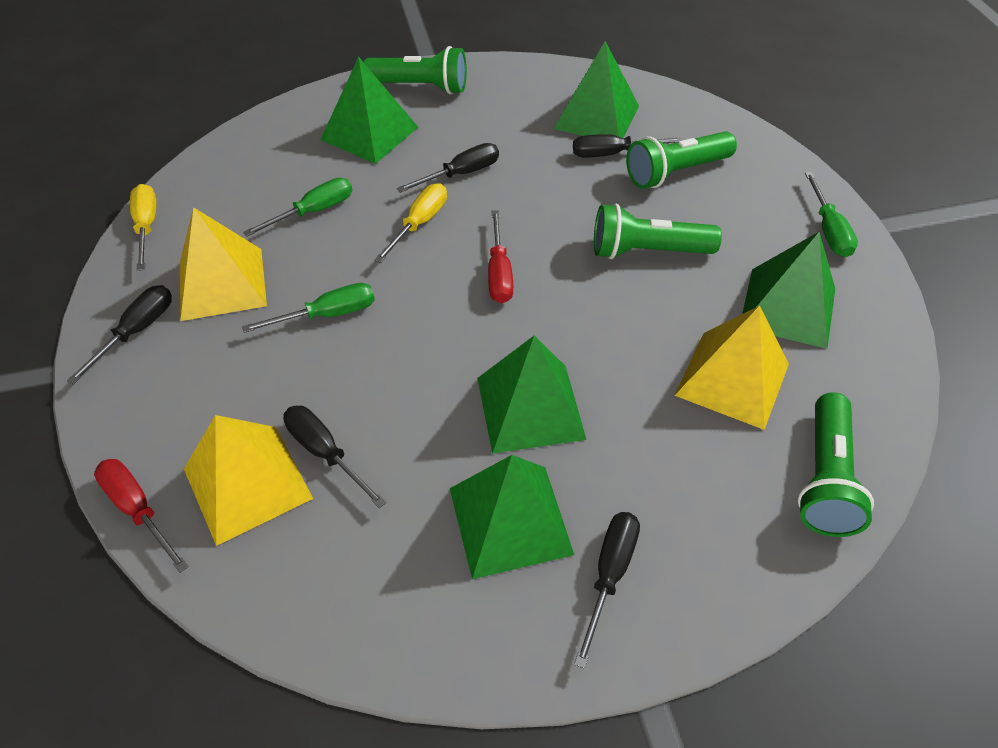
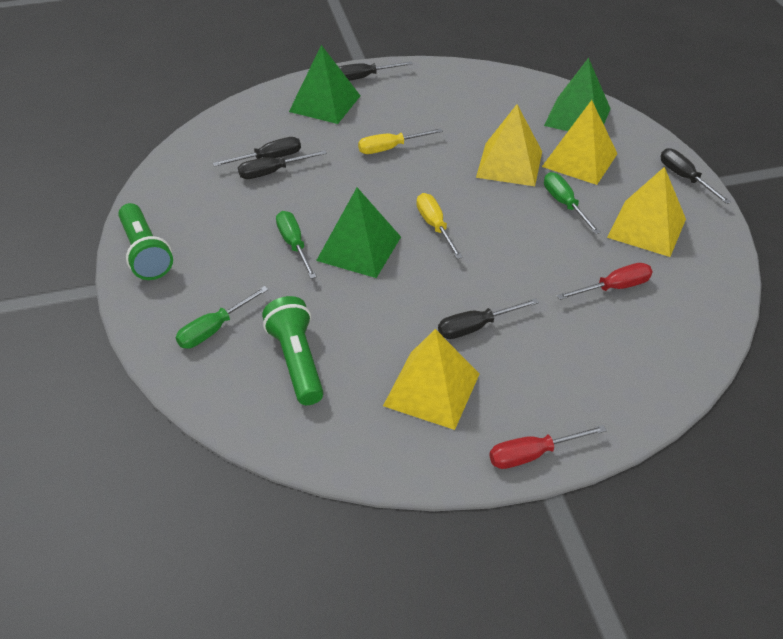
green flashlight: 4 -> 2
green pyramid: 5 -> 3
yellow pyramid: 3 -> 4

